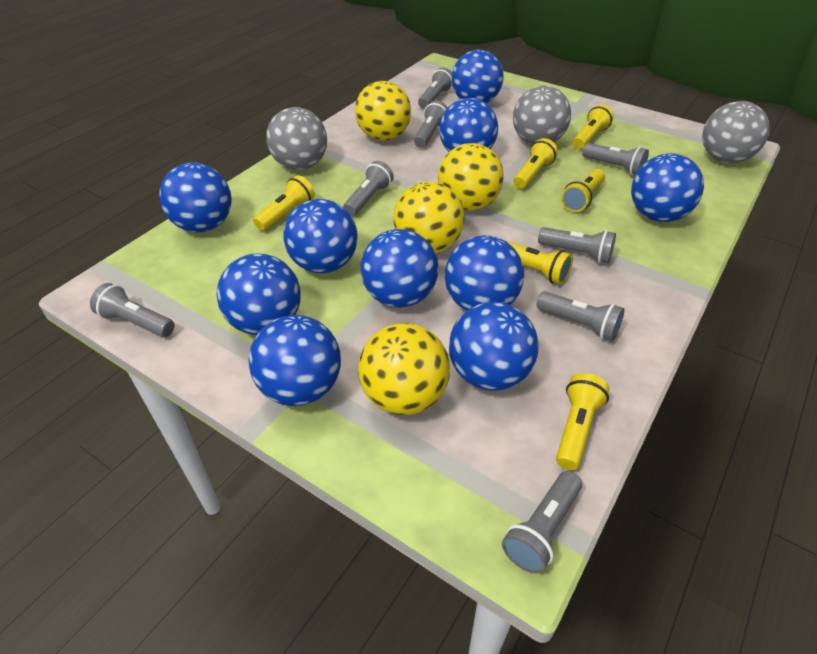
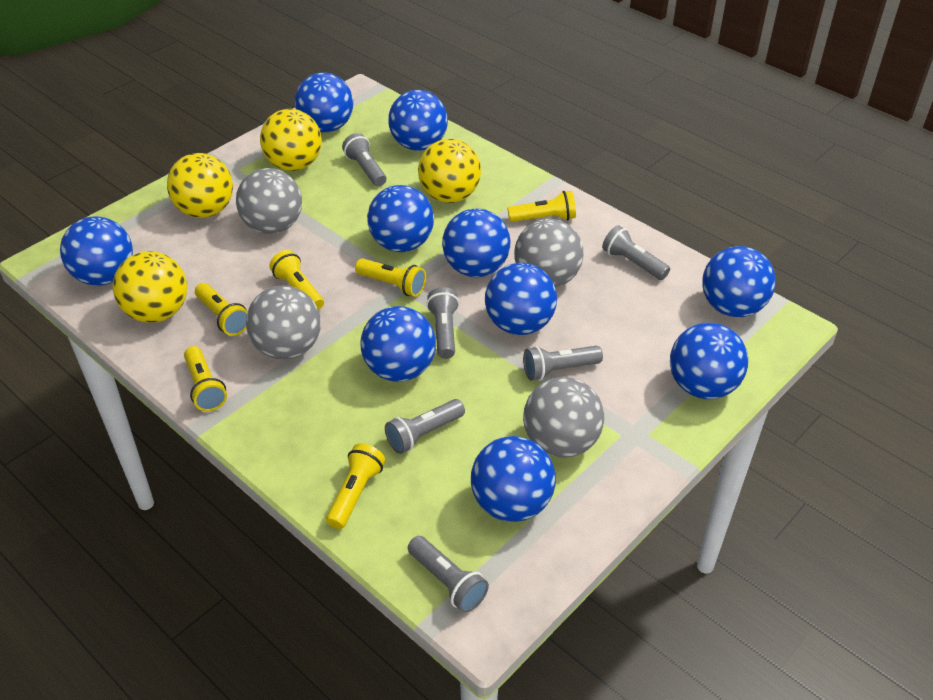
grey ball: 3 -> 4
grey flashlight: 8 -> 6

